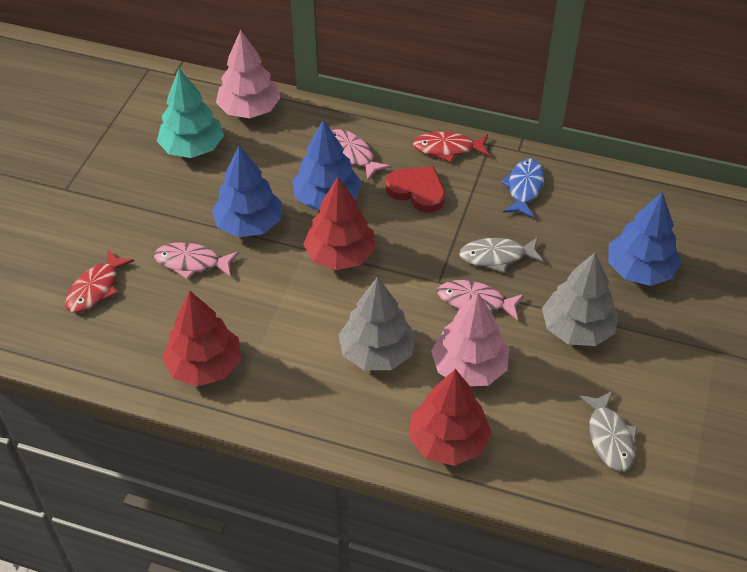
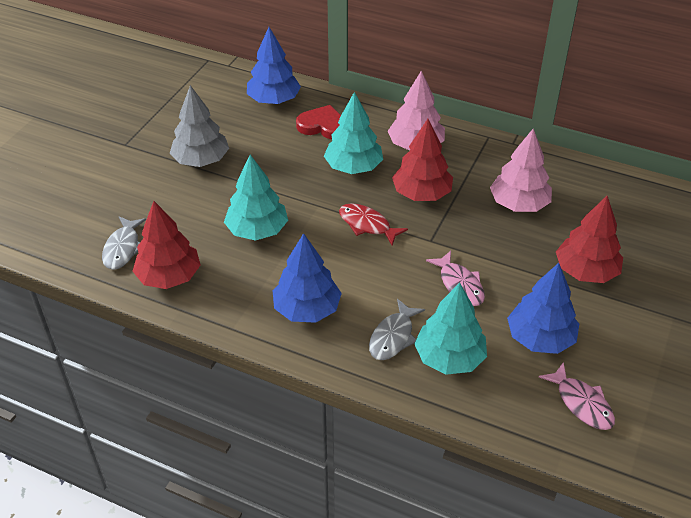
blue fish: 1 -> 0
grey tree: 2 -> 1
pink fish: 3 -> 2
red fish: 2 -> 1
turquoise tree: 1 -> 3

